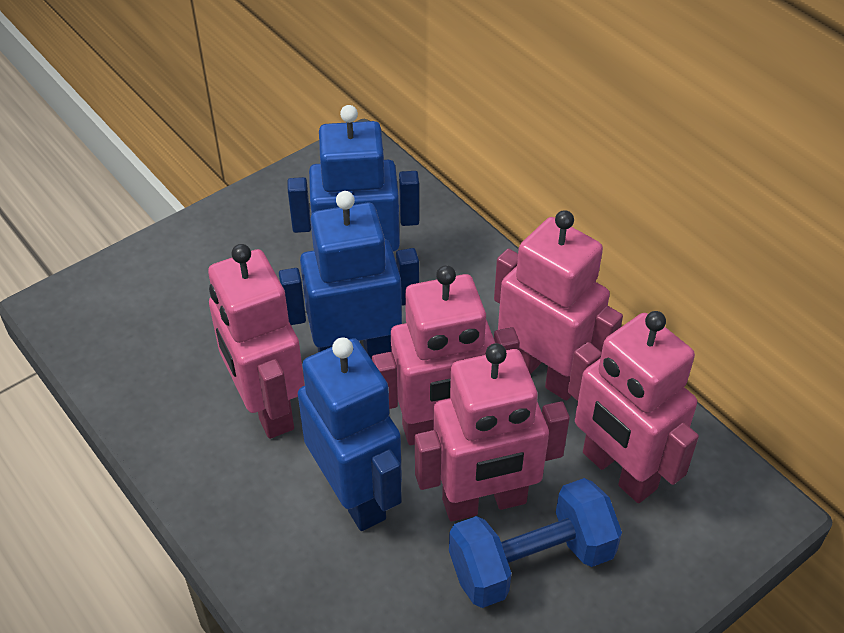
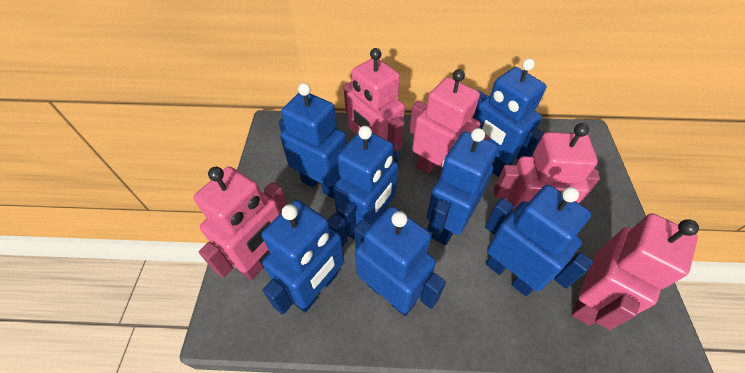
blue dumbbell: 1 -> 0
blue robot: 3 -> 7

